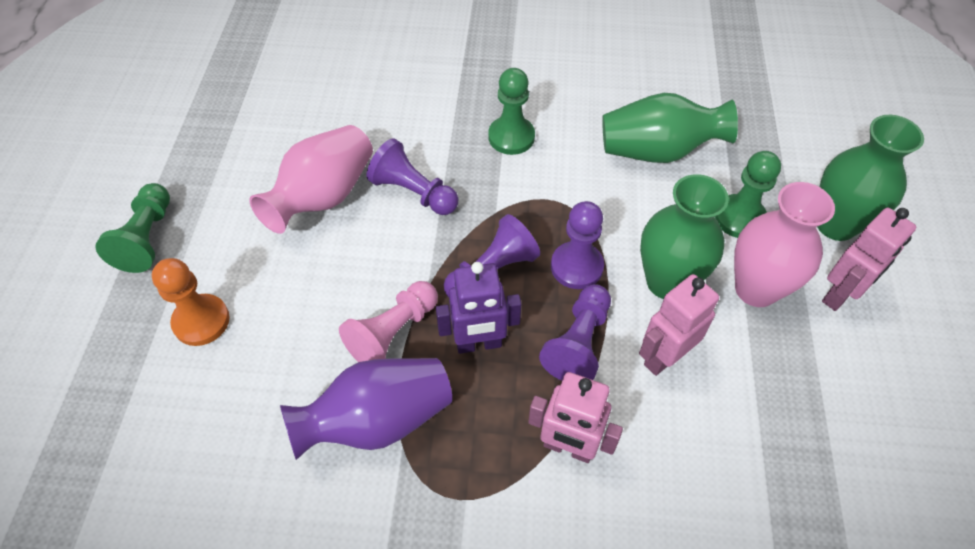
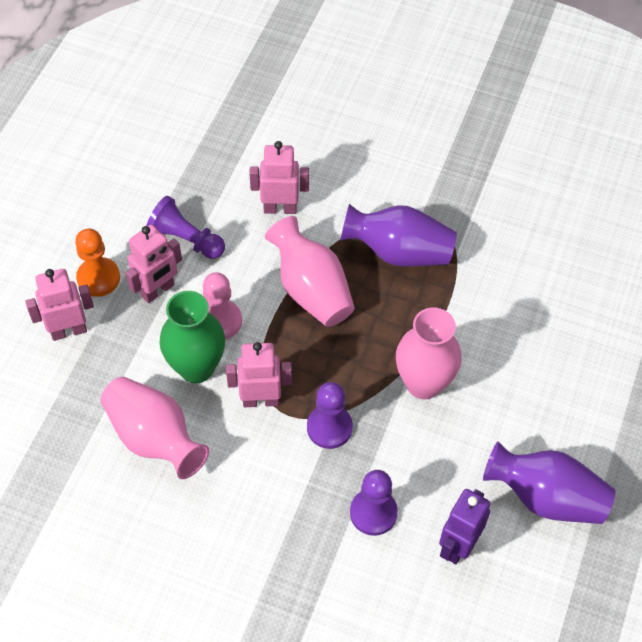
green pawn: 3 -> 0
green vase: 3 -> 1
pink robot: 3 -> 4
pink vase: 2 -> 3
purple pawn: 4 -> 3
purple vase: 1 -> 2

